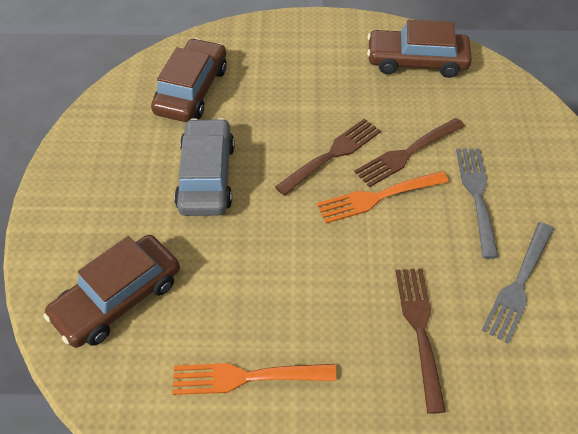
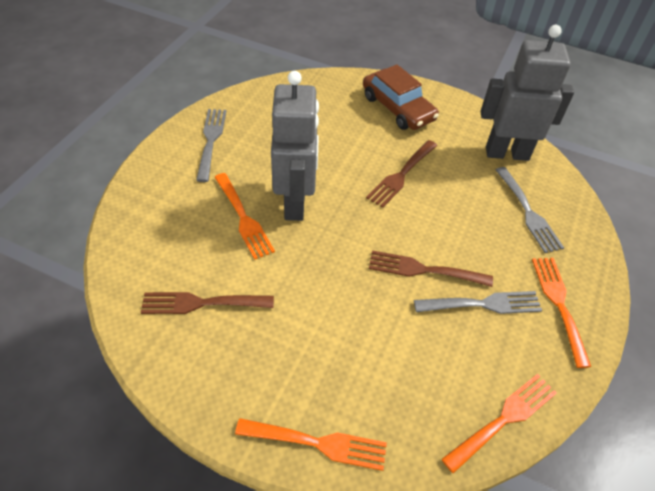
brown car: 3 -> 1
grey car: 1 -> 0
grey fork: 2 -> 3
grey robot: 0 -> 2
orange fork: 2 -> 4

